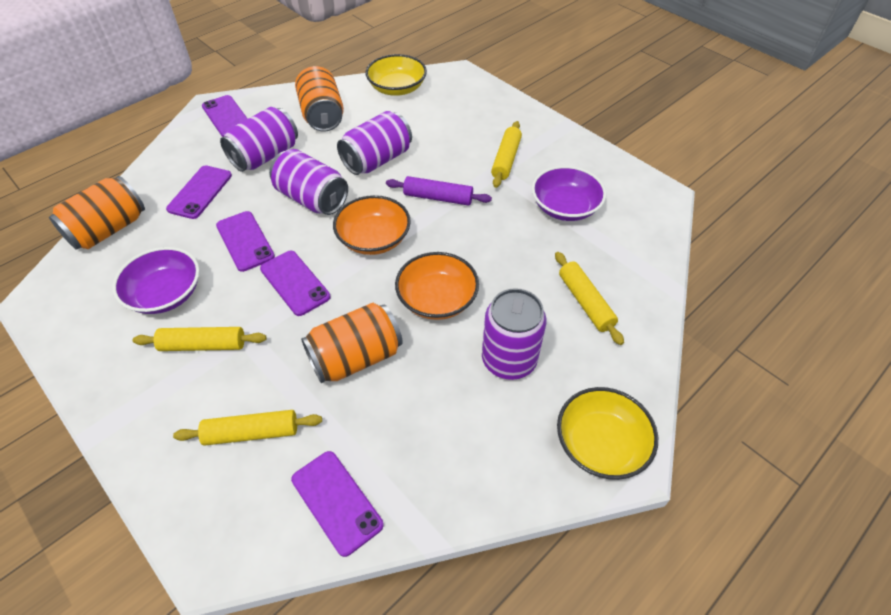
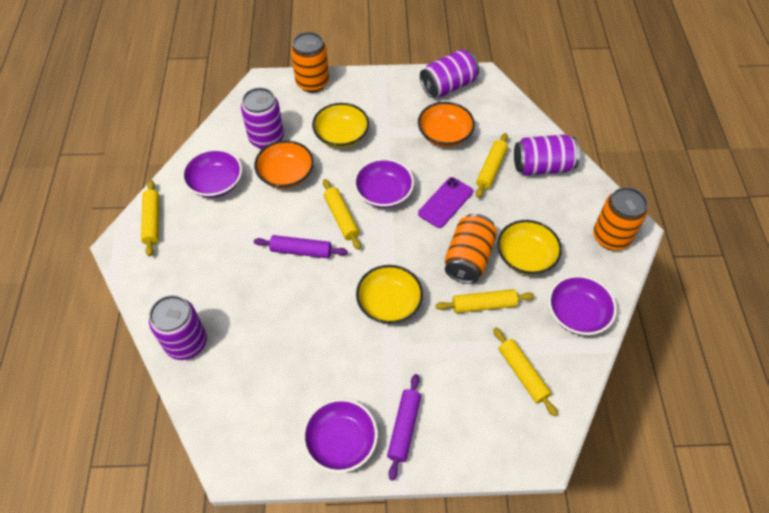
purple bowl: 2 -> 4
purple phone: 5 -> 1
purple rolling pin: 1 -> 2
yellow bowl: 2 -> 3
yellow rolling pin: 4 -> 5

